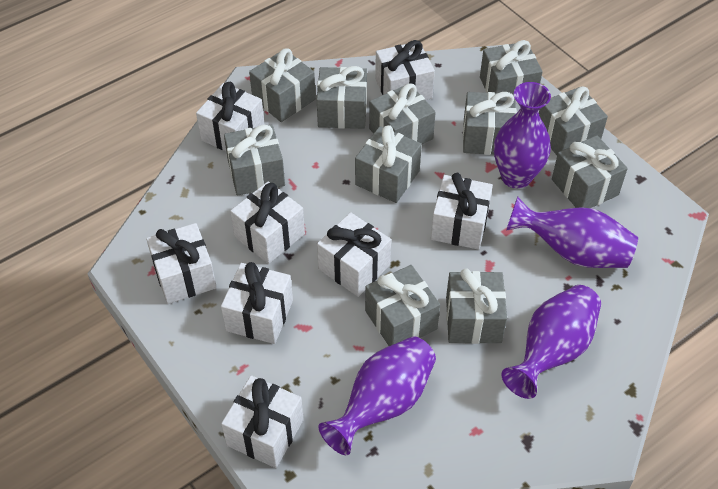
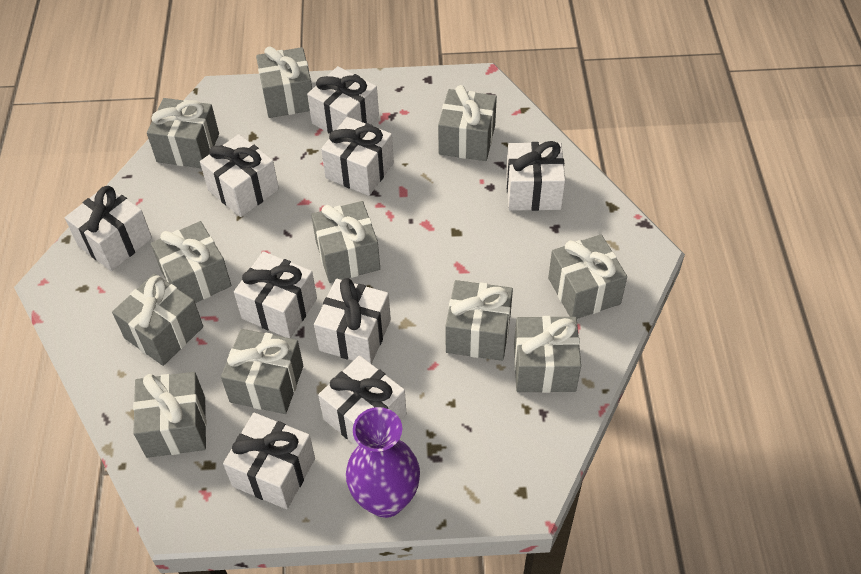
purple vase: 4 -> 1
white gift: 8 -> 9

